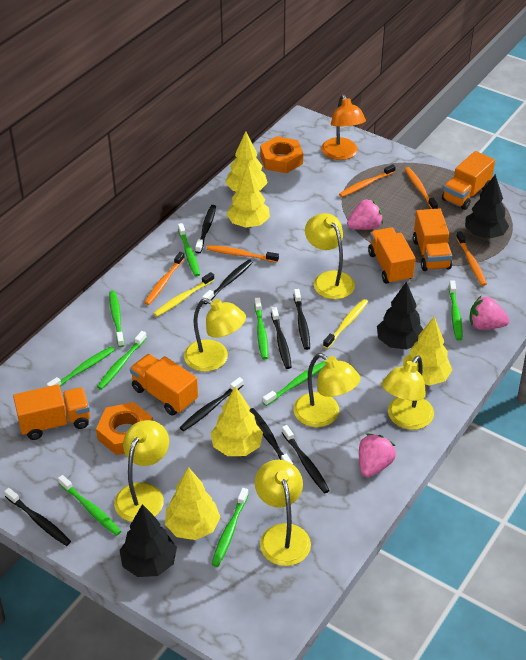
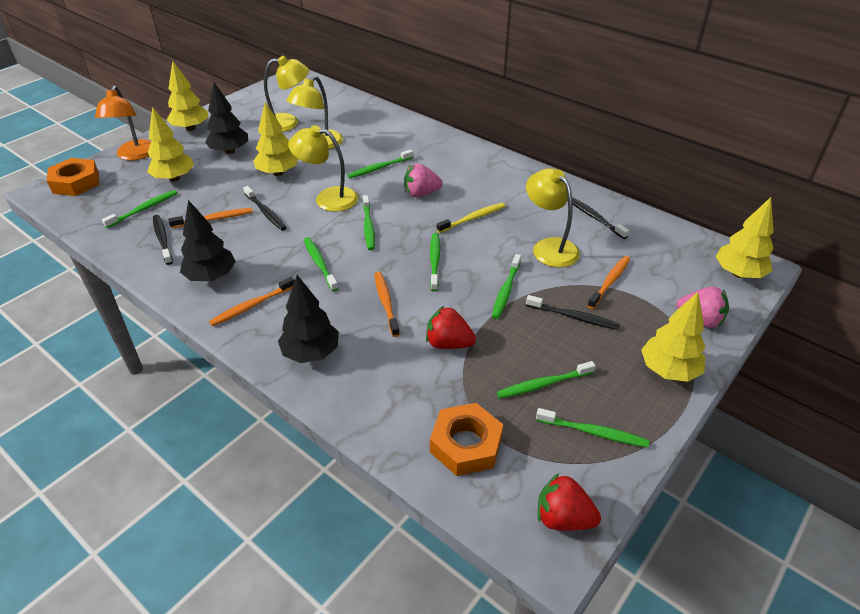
black toothbrush: 8 -> 4
green toothbrush: 9 -> 8
orange toothbrush: 5 -> 4
orange truck: 5 -> 0
pink strawberry: 3 -> 2
red strawberry: 0 -> 2
yellow lamp: 6 -> 4
yellow toothbrush: 2 -> 1

